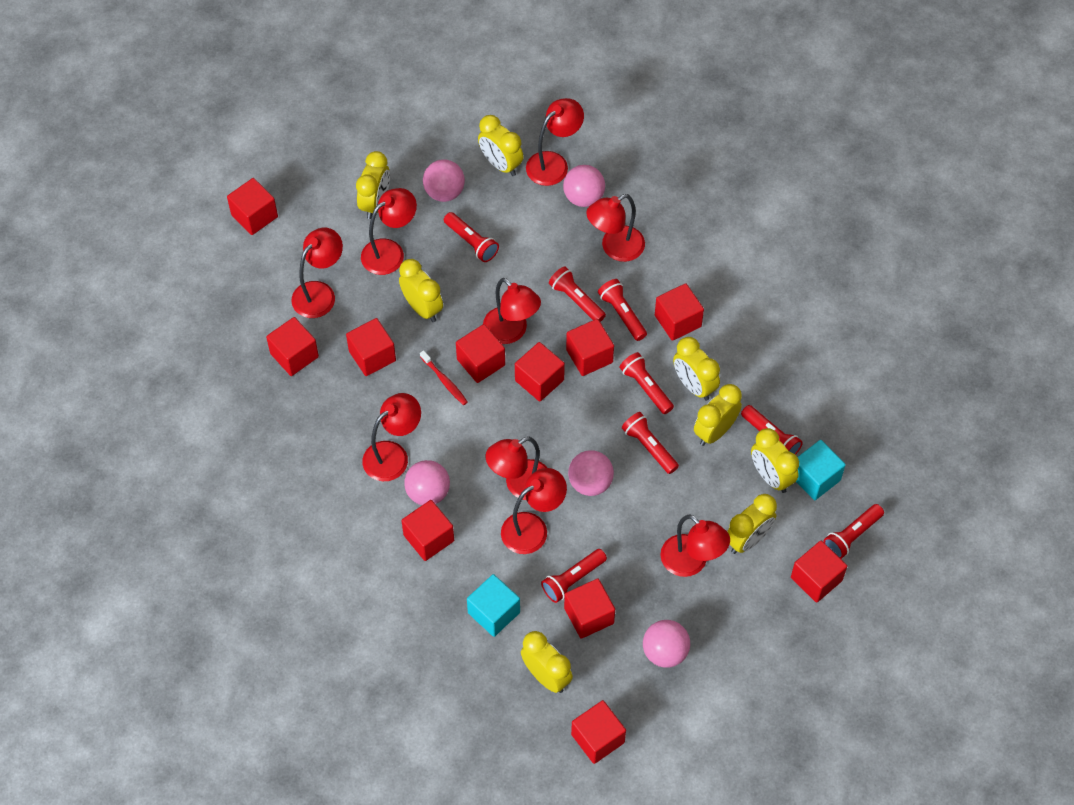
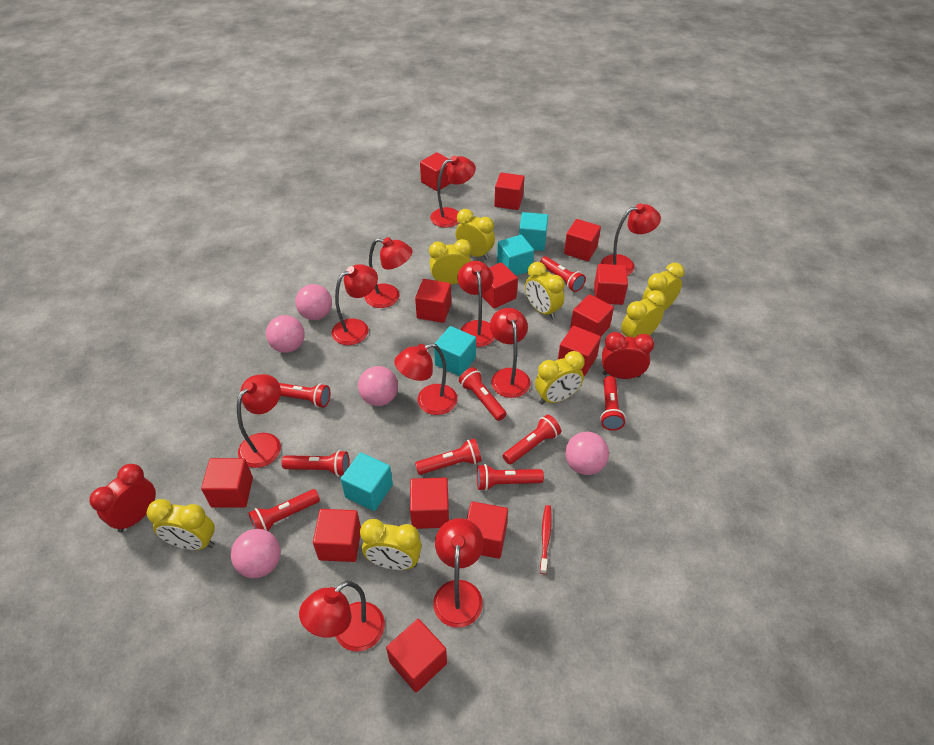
red clock: 0 -> 2
red cube: 11 -> 13
red flashlight: 8 -> 9
red lamp: 9 -> 10
turquoise cube: 2 -> 4

